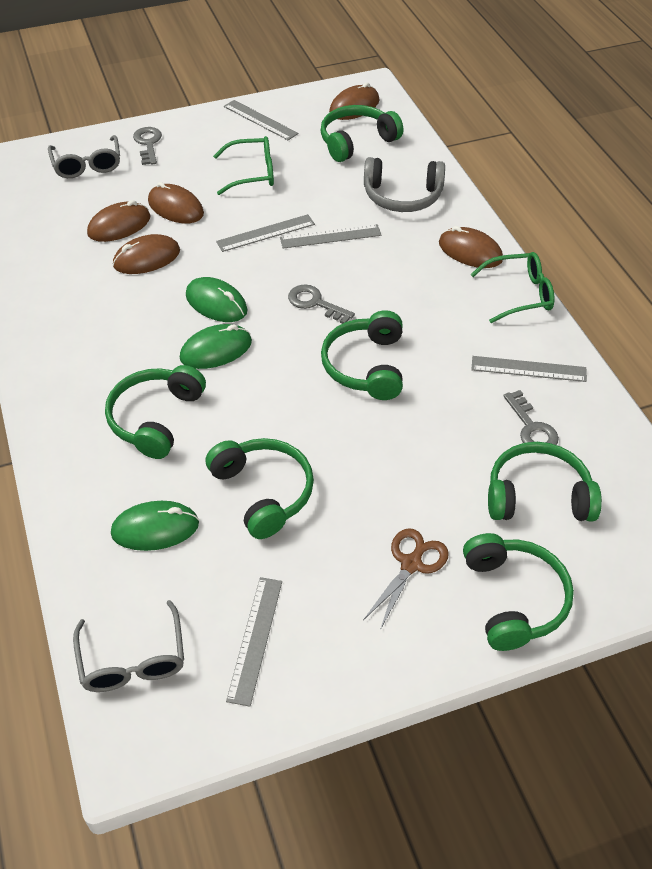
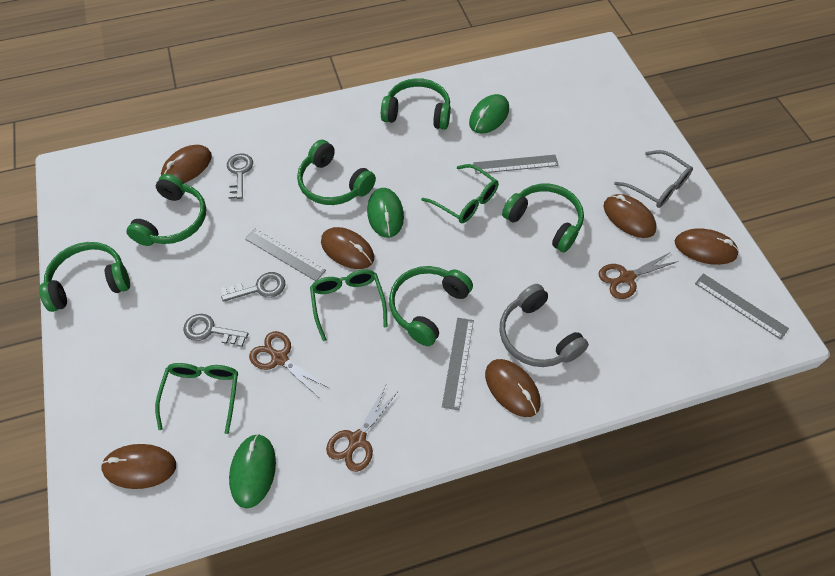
brown mouse: 5 -> 6
brown scissors: 1 -> 3
green glasses: 2 -> 3
grey glasses: 2 -> 1
grey ruler: 5 -> 4

